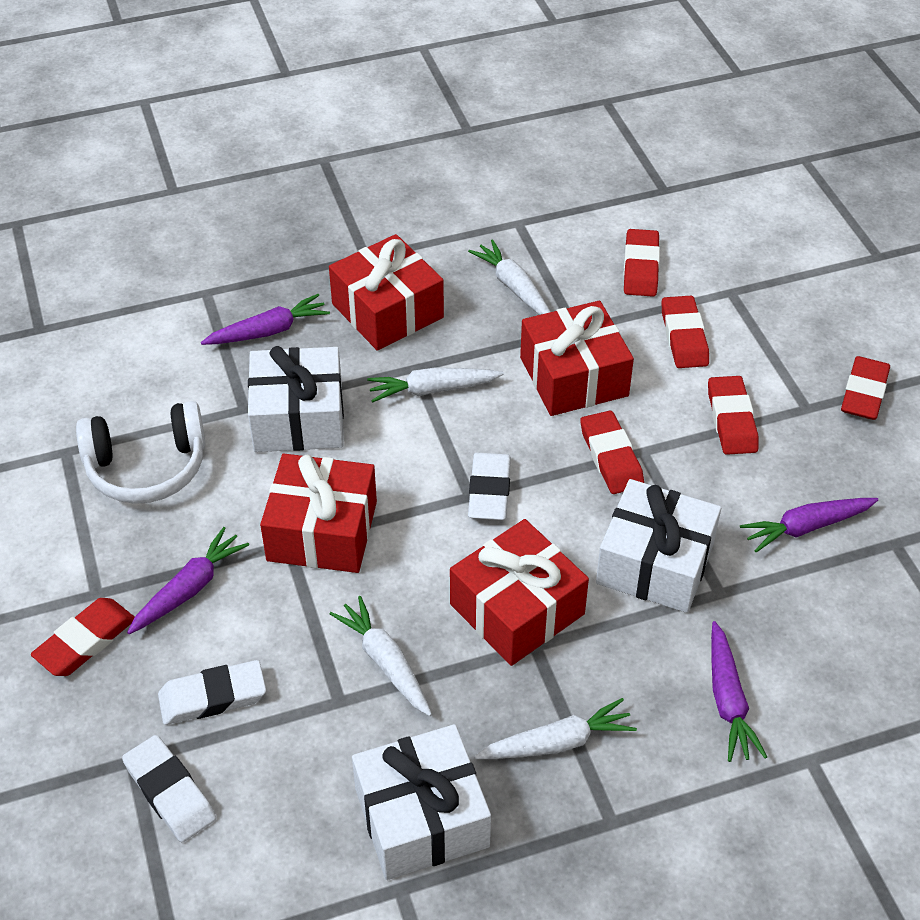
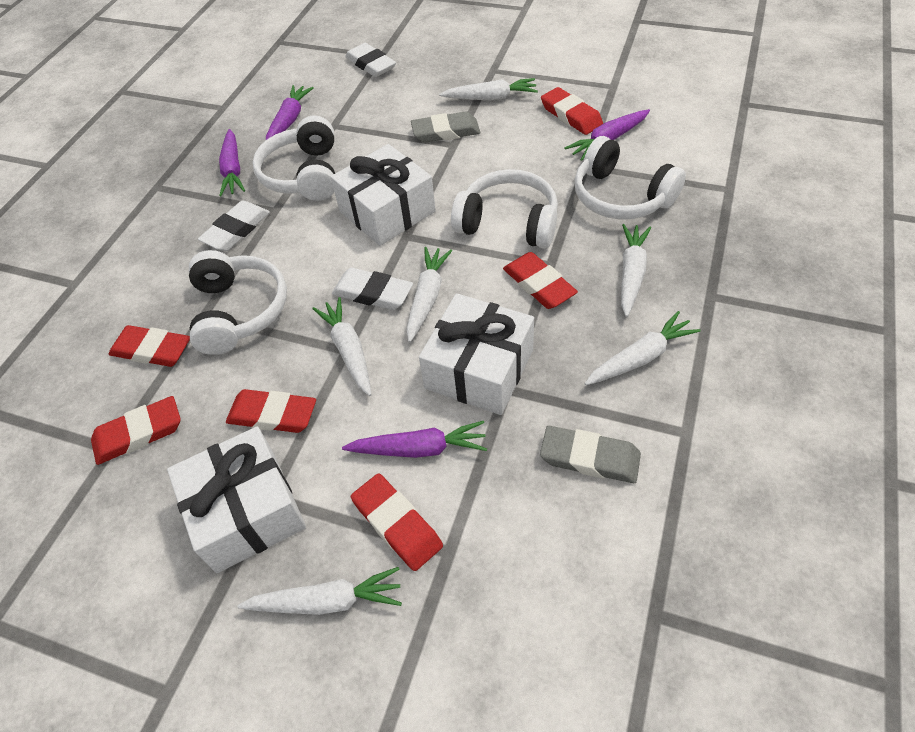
grey eraser: 0 -> 2
red gift: 4 -> 0
white carrot: 4 -> 6
white headphones: 1 -> 4

